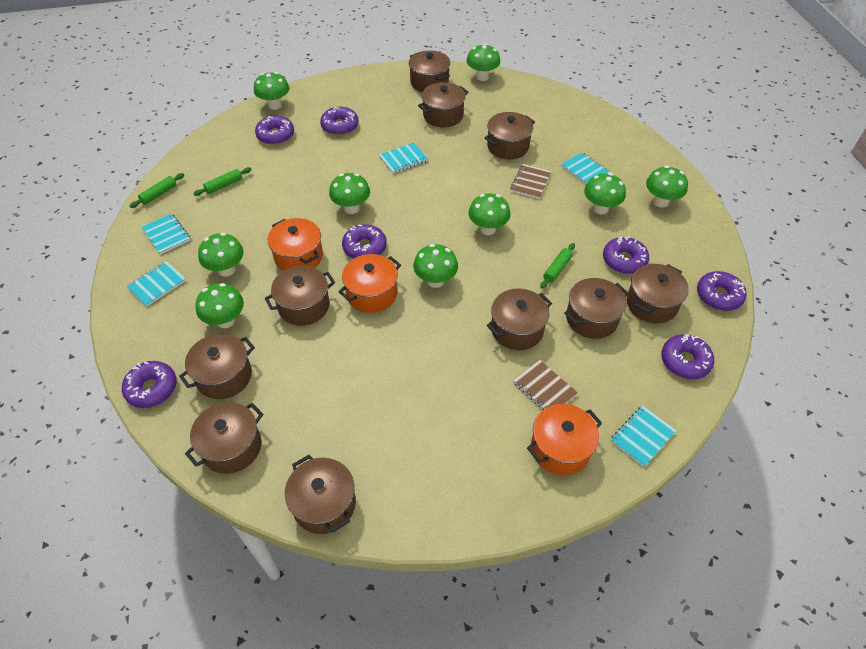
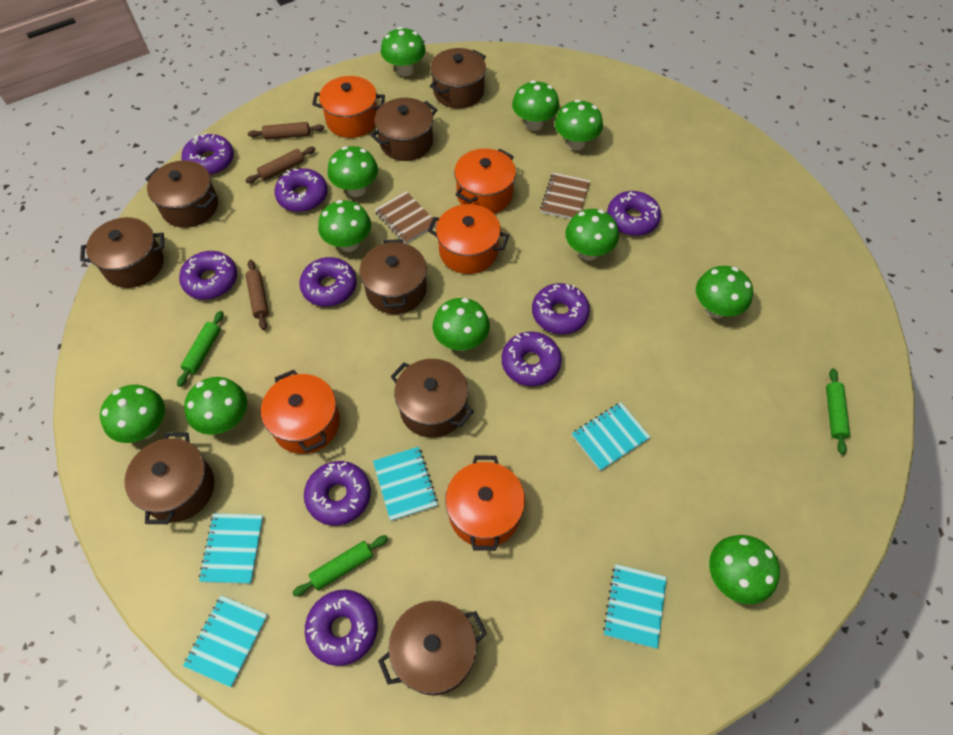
brown pot: 10 -> 8
brown rolling pin: 0 -> 3
green mushroom: 9 -> 11
orange pot: 3 -> 5
purple donut: 7 -> 9

